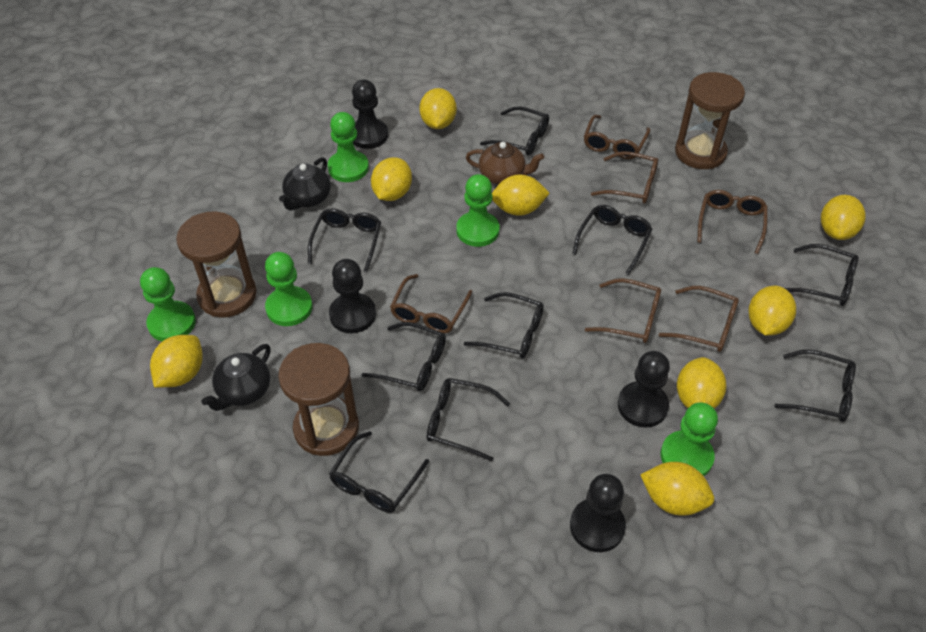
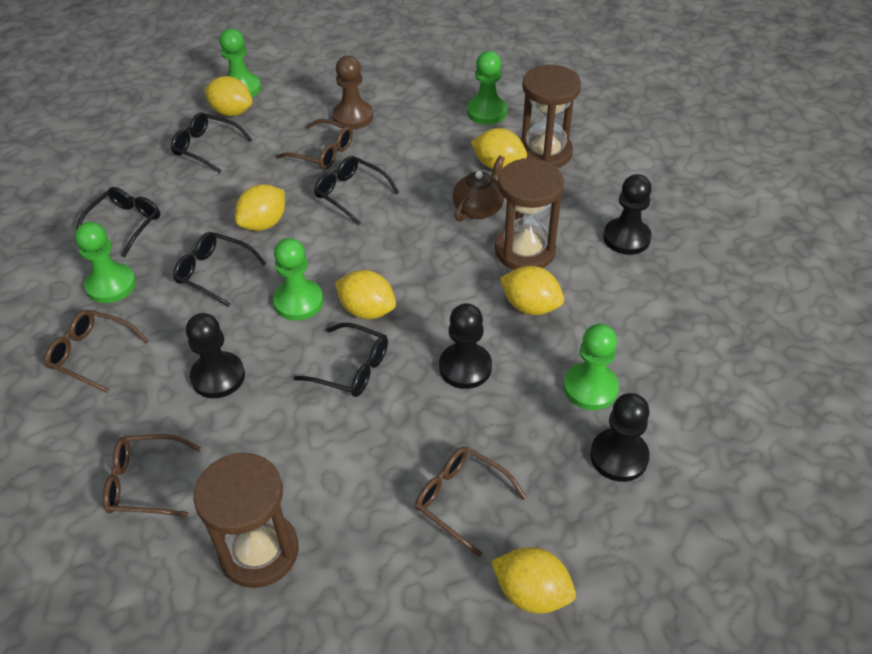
black glasses: 9 -> 5
black teapot: 2 -> 0
brown glasses: 6 -> 4
brown pawn: 0 -> 1
yellow lemon: 8 -> 6

